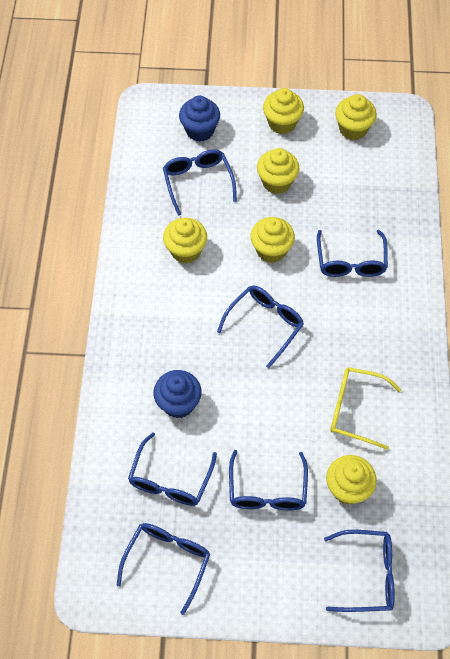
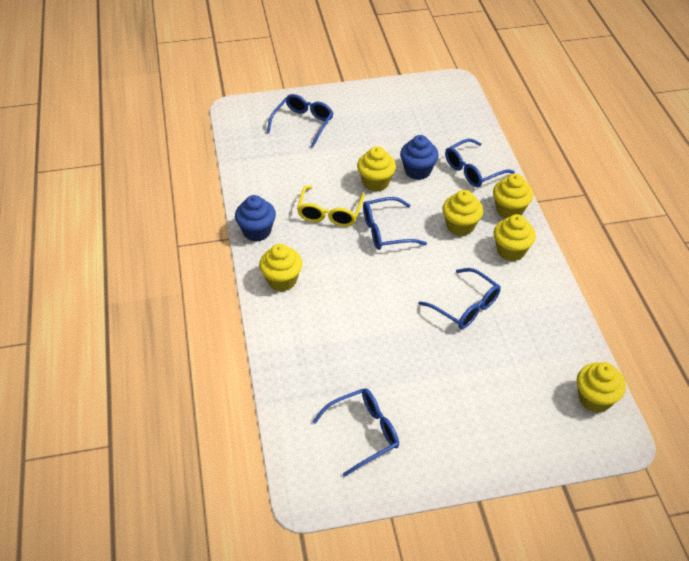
blue glasses: 7 -> 5

